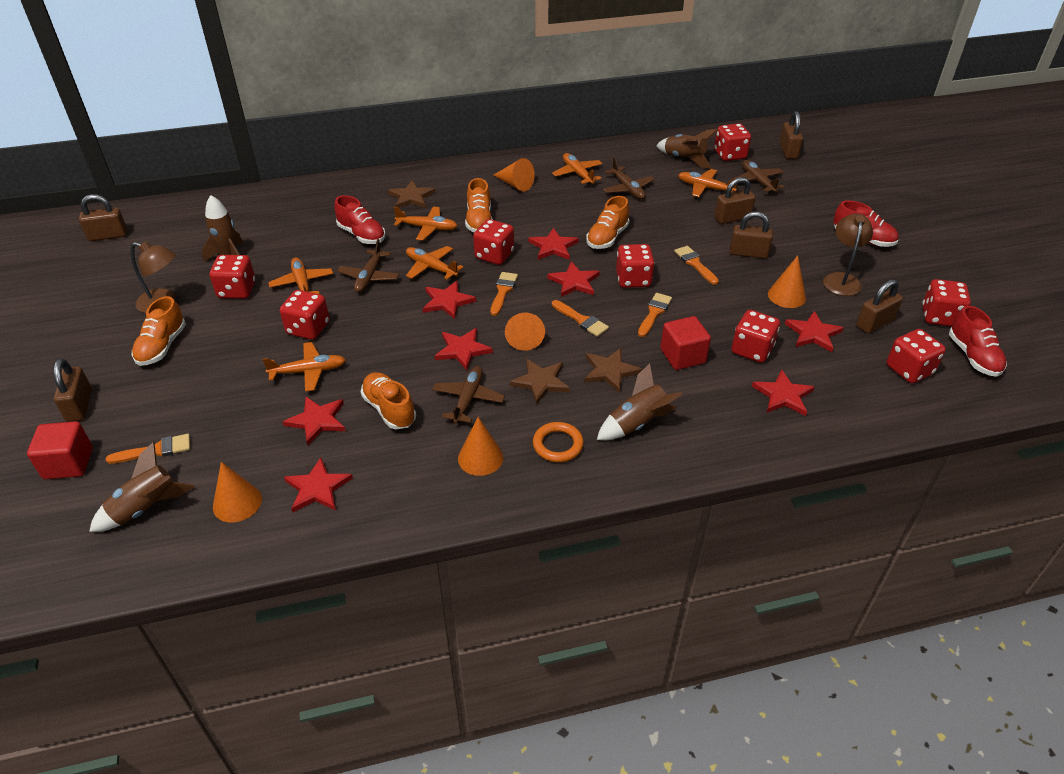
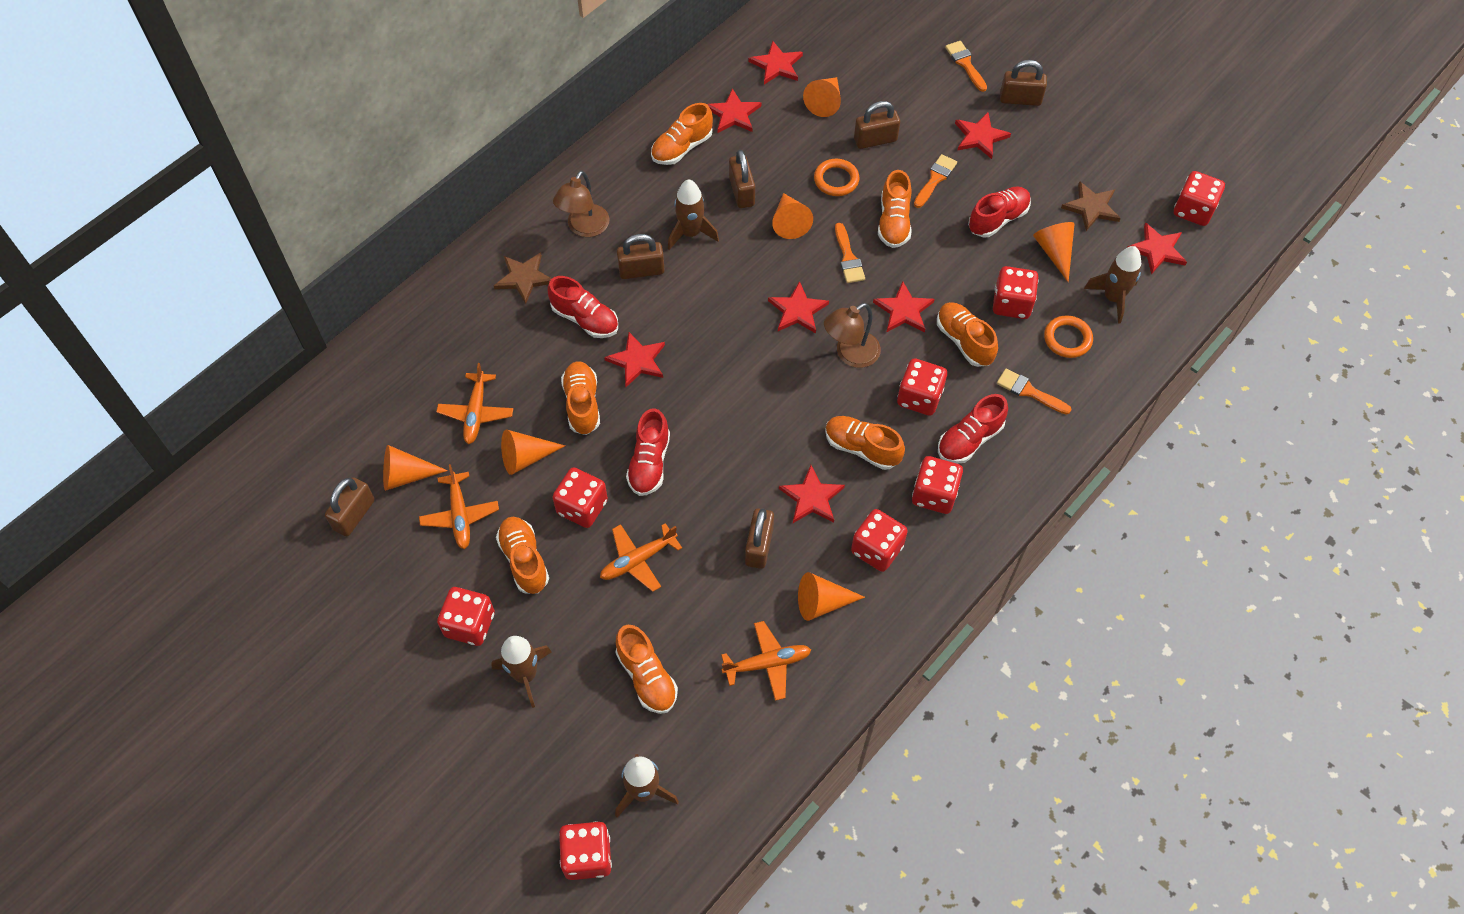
brown plane: 4 -> 0
brown star: 3 -> 2
orange brush: 5 -> 4
orange cone: 5 -> 6
orange plane: 6 -> 4
orange ring: 1 -> 2
orange shoe: 4 -> 7
red cube: 2 -> 0
red shoe: 3 -> 4

